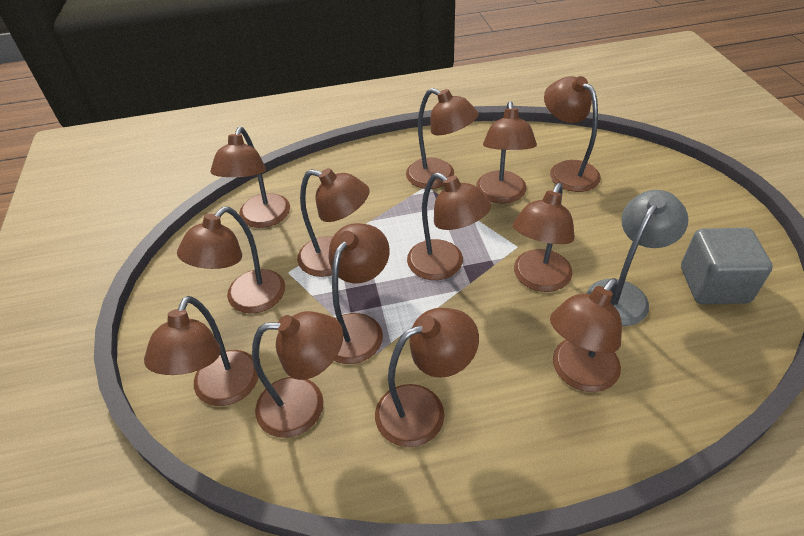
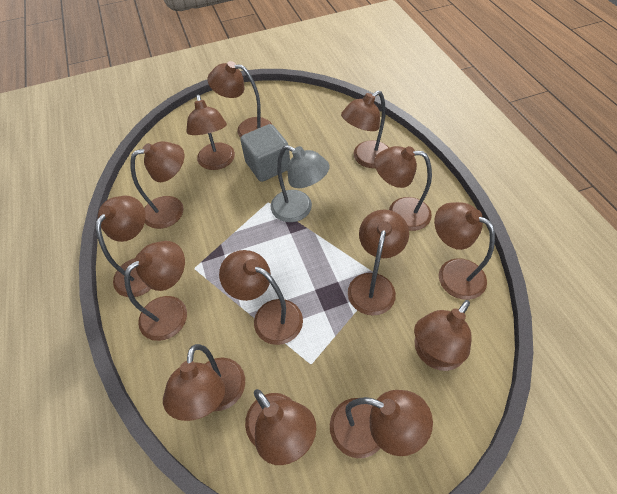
brown lamp: 13 -> 14

